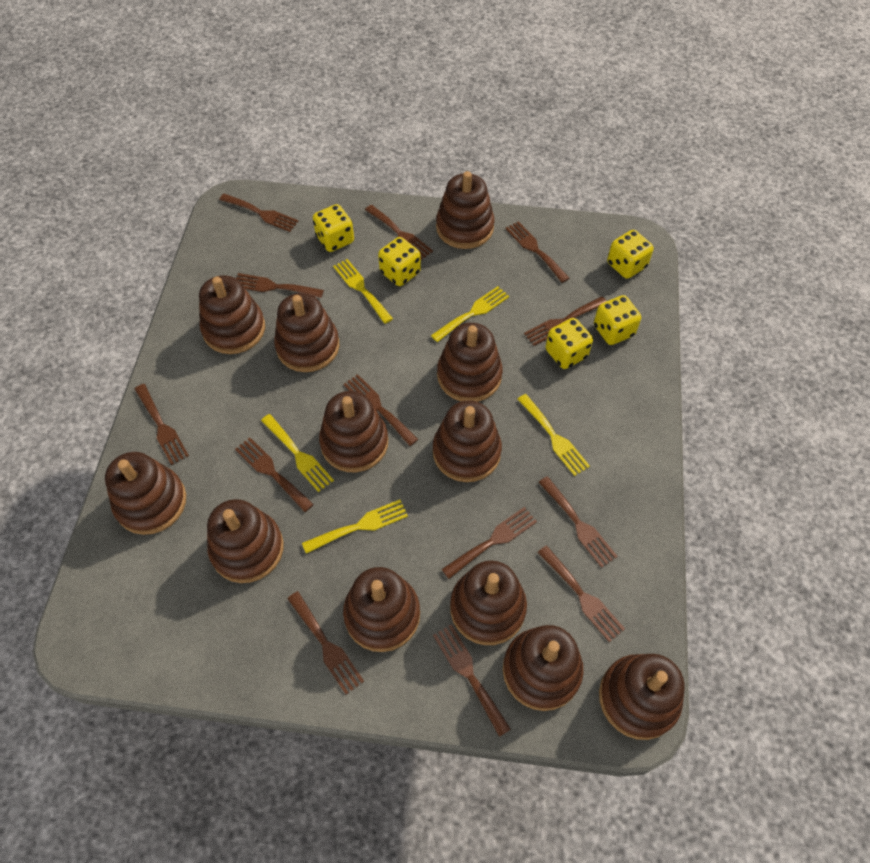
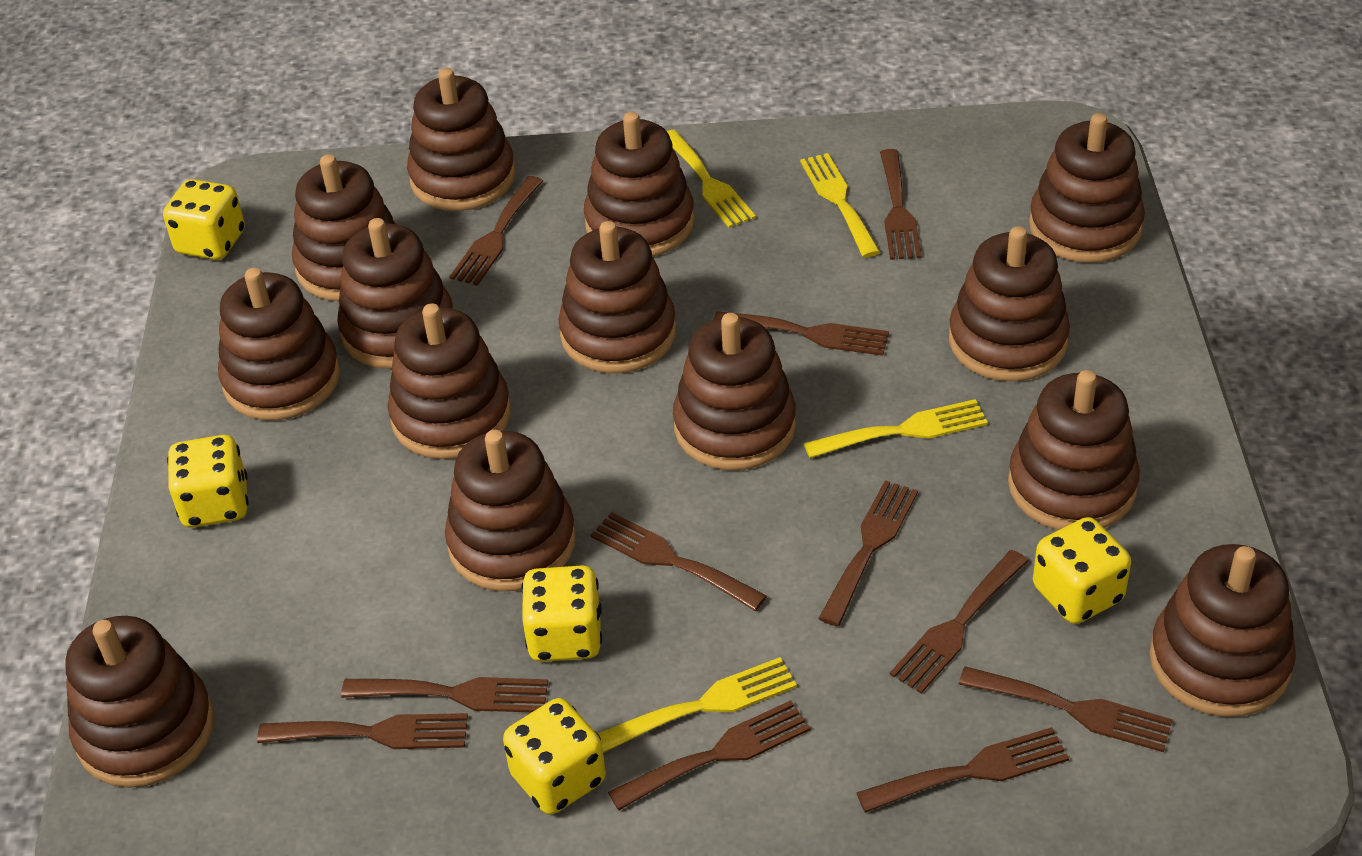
brown fork: 13 -> 11
brown stacking toy: 12 -> 14
yellow fork: 5 -> 4

